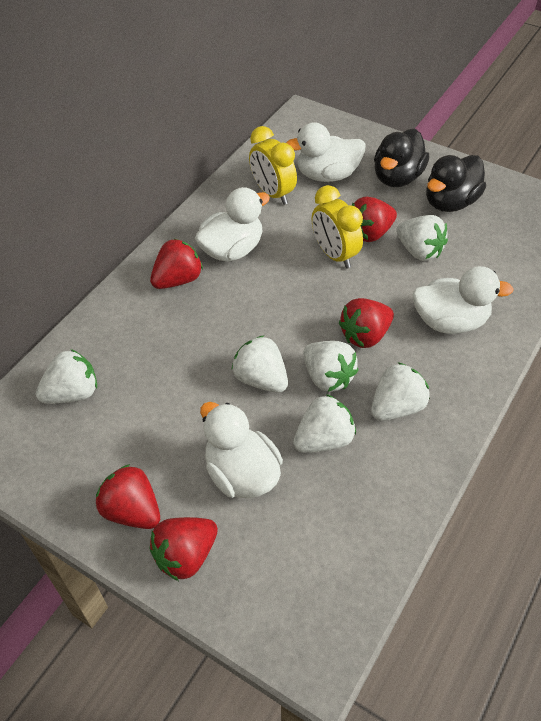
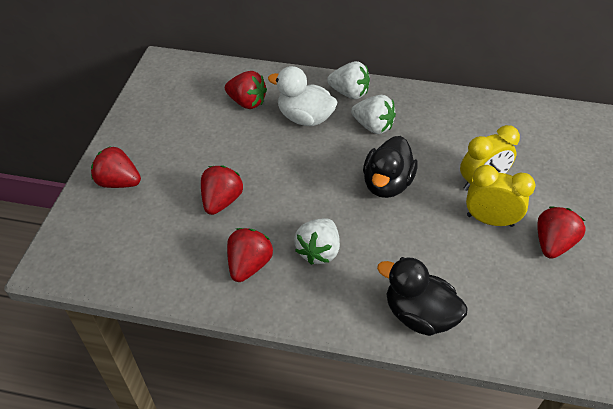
white duck: 4 -> 1
white strawberry: 6 -> 3

